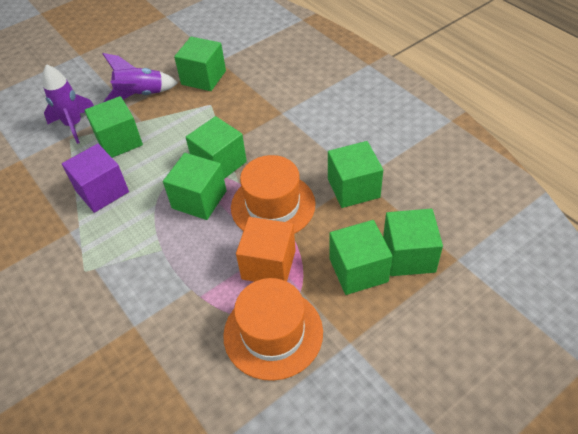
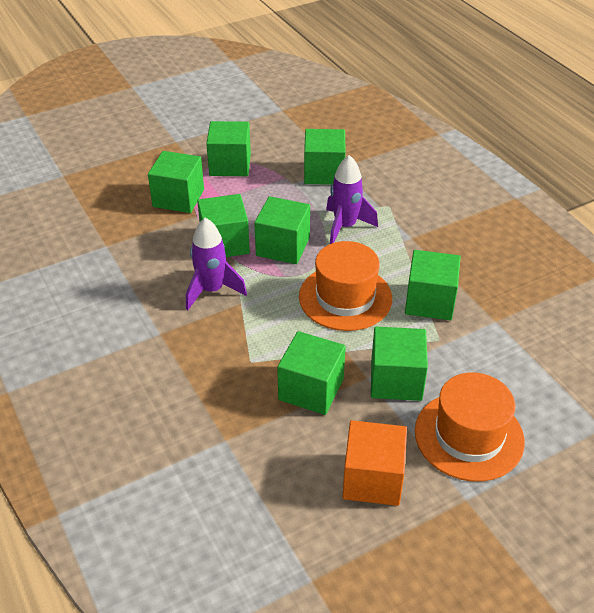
green cube: 7 -> 8
purple cube: 1 -> 0

